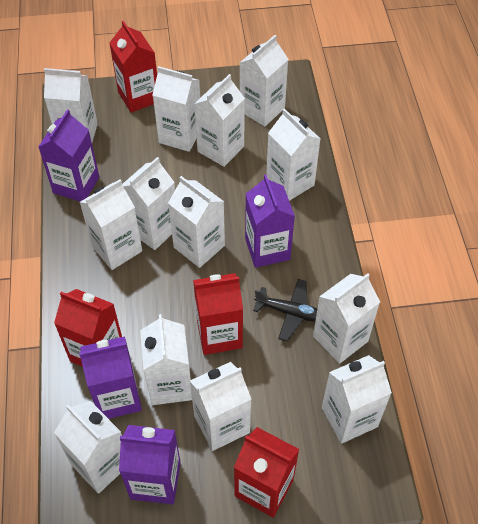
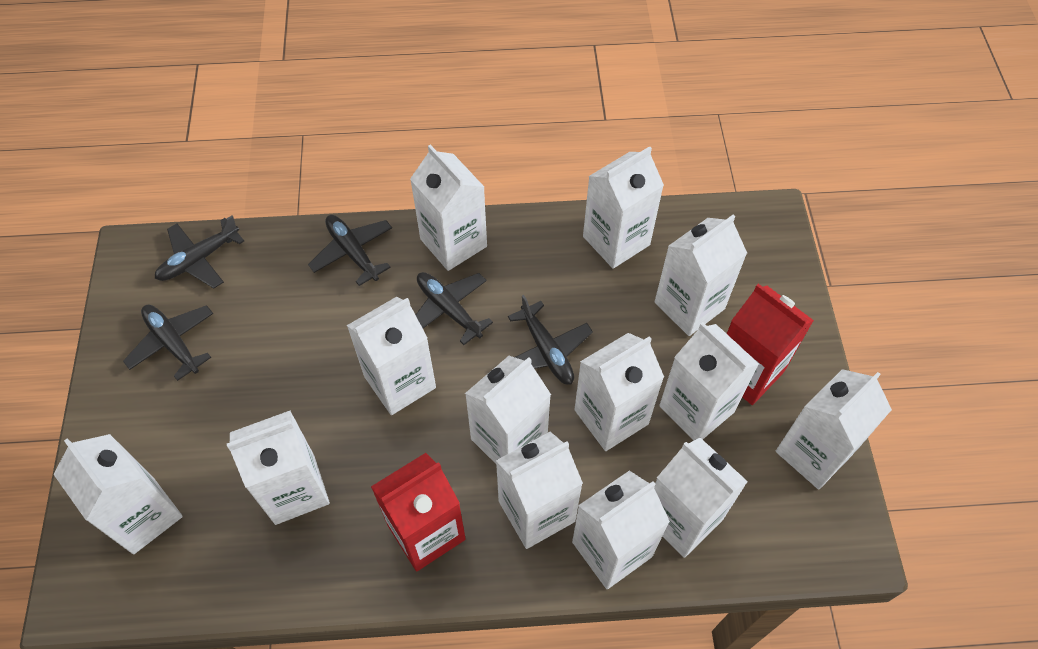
black plane: 1 -> 5
purple carton: 4 -> 0
red carton: 4 -> 2

